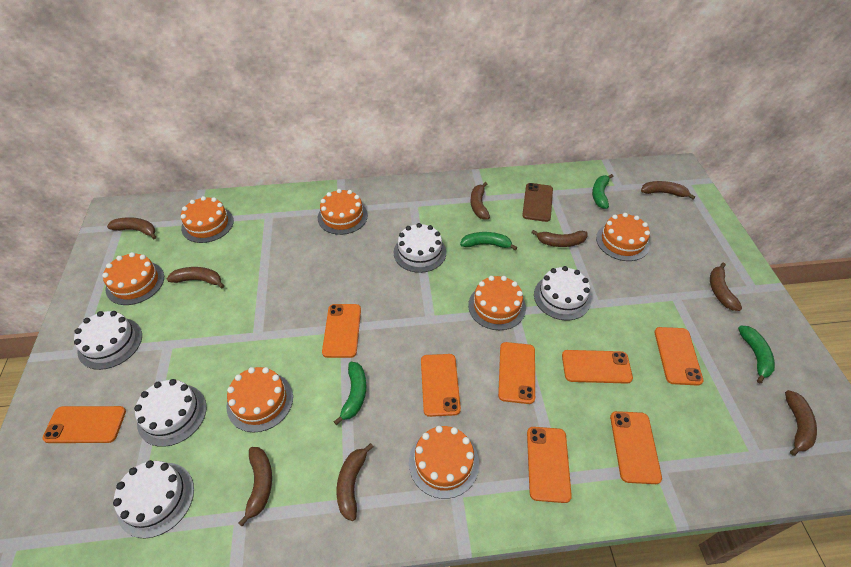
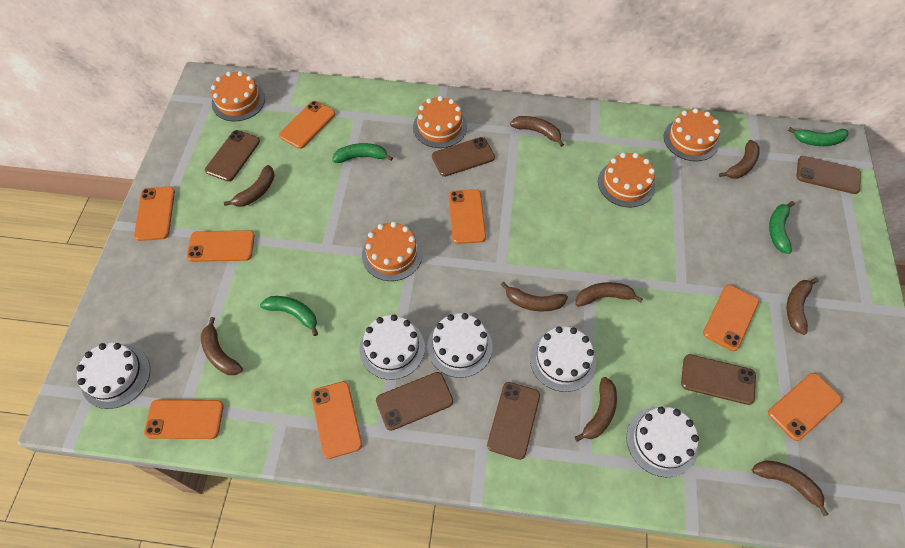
brown phone: 1 -> 6
orange cake: 7 -> 5

